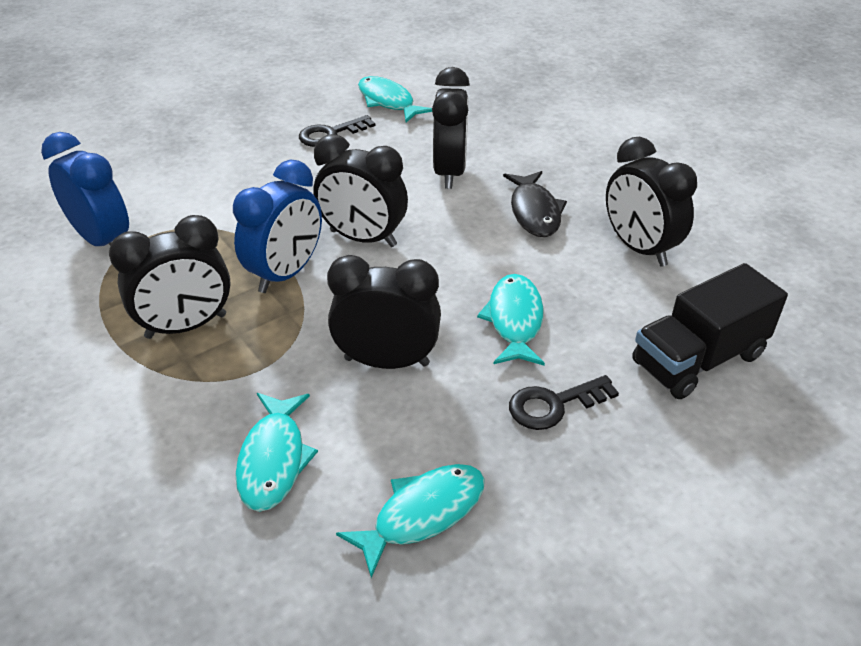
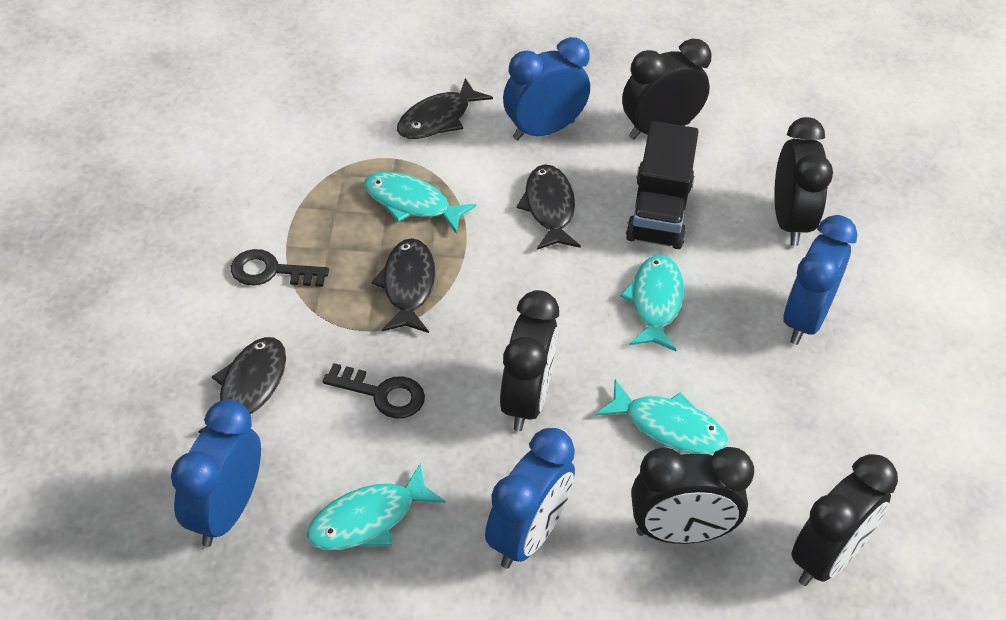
black fish: 1 -> 4
blue clock: 2 -> 4

